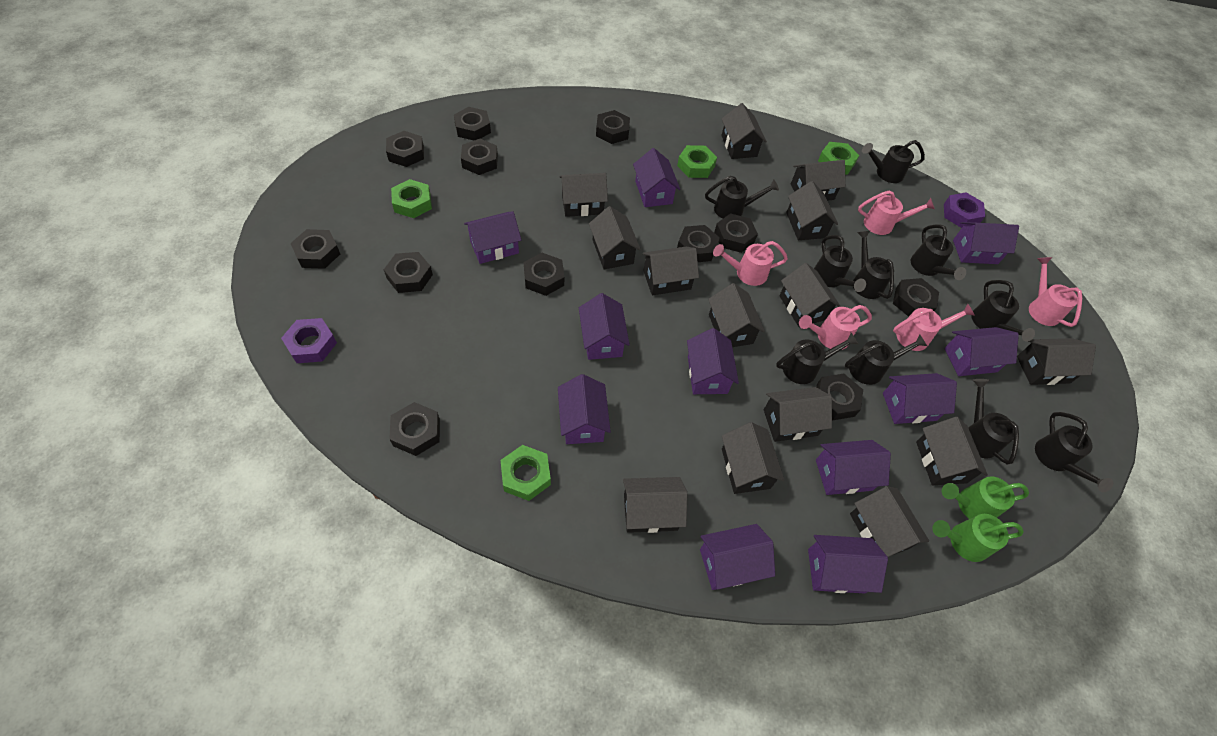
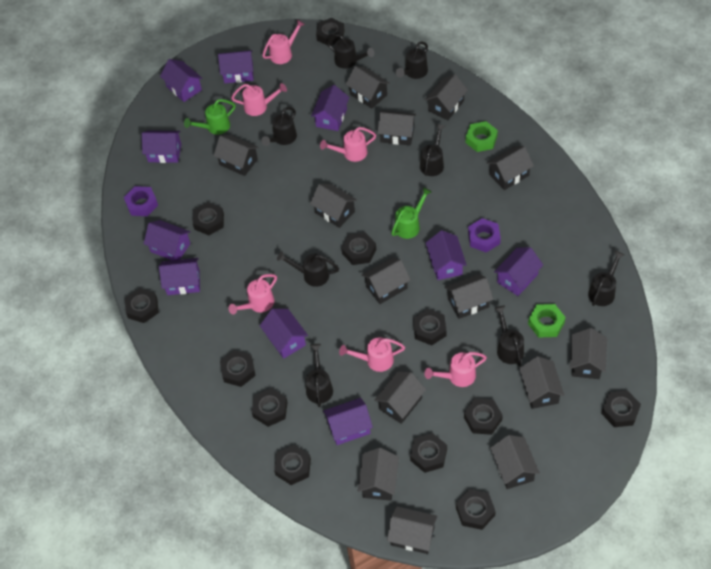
black watering can: 10 -> 8
green nut: 4 -> 2
pink watering can: 5 -> 6
purple house: 11 -> 10

